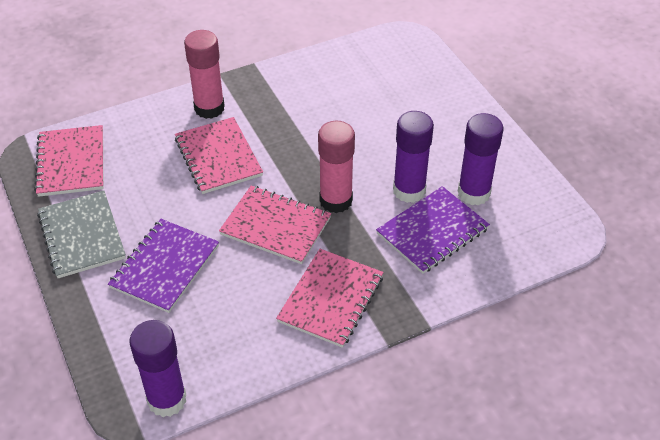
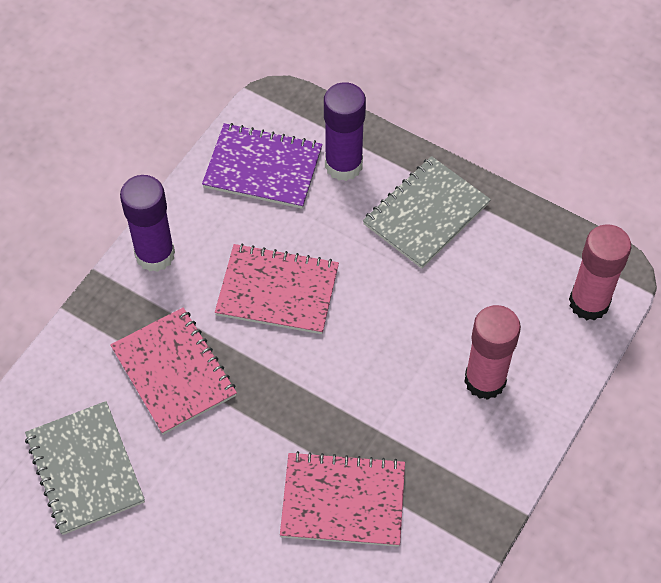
grey notebook: 1 -> 2
pink notebook: 4 -> 3
purple glue stick: 3 -> 2
purple notebook: 2 -> 1

